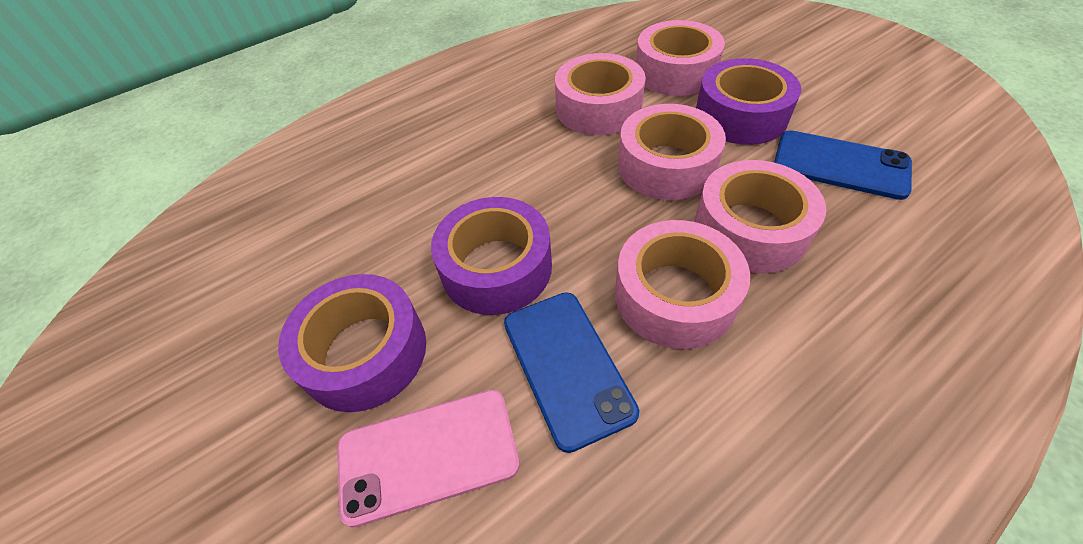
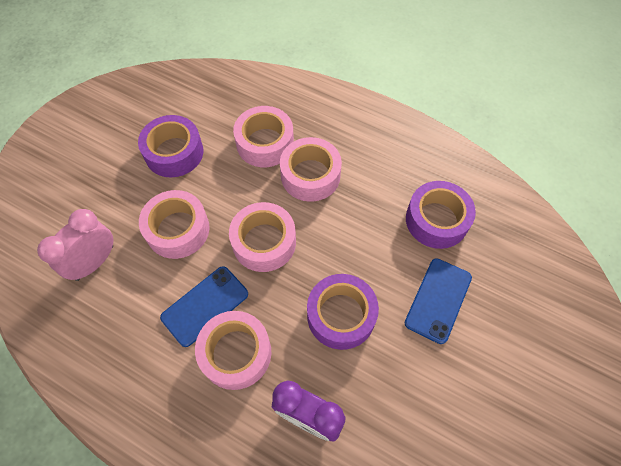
pink clock: 0 -> 1
pink phone: 1 -> 0
purple clock: 0 -> 1

